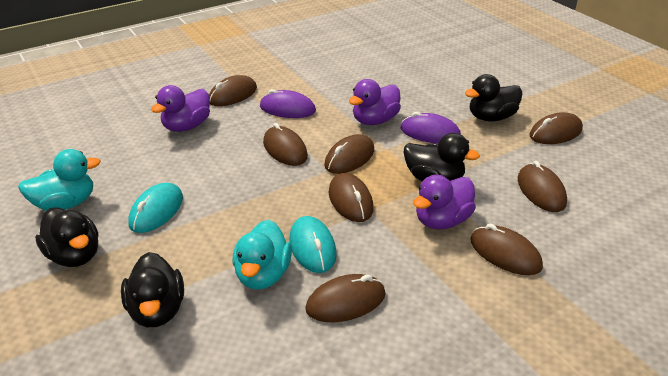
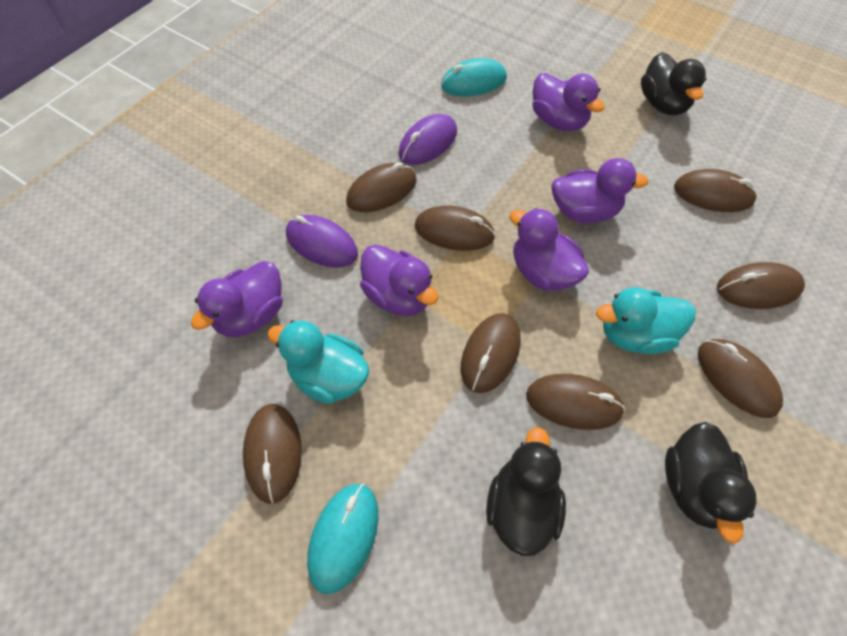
black duck: 4 -> 3
purple duck: 3 -> 5

